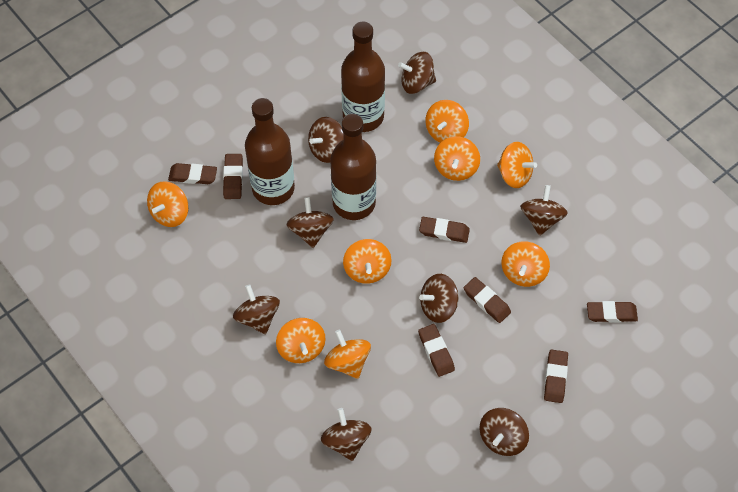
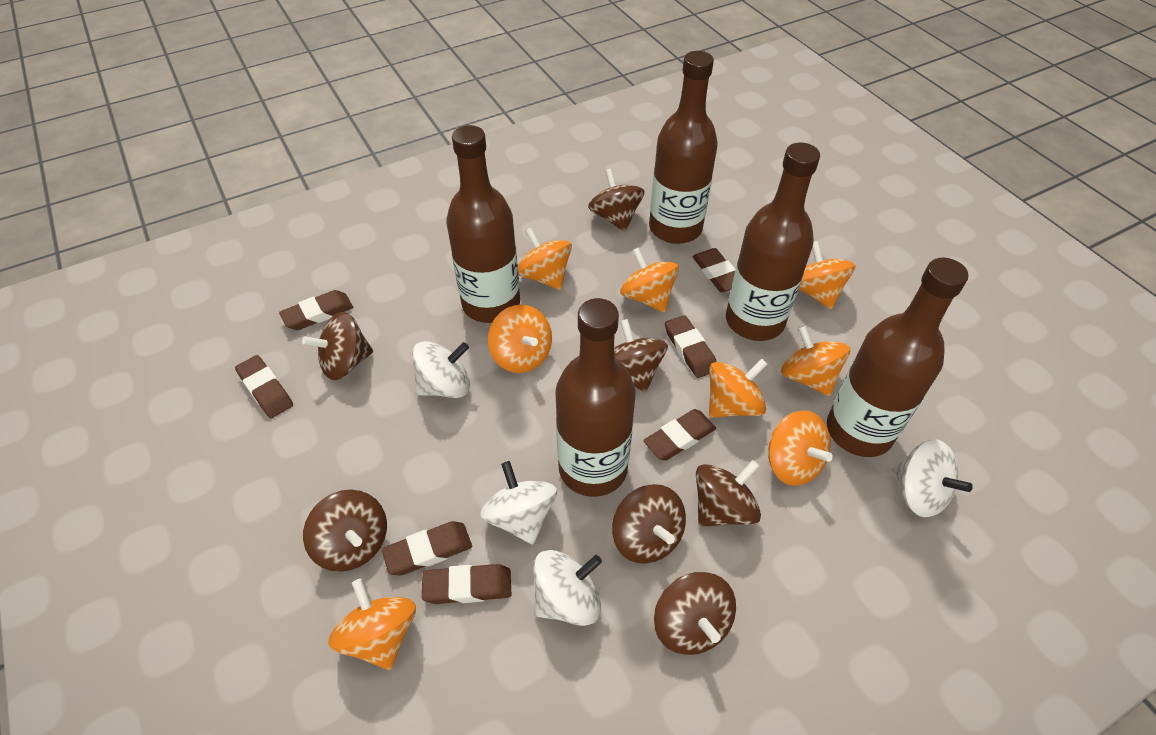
brown bottle: 3 -> 5
brown spinning top: 8 -> 7
white spinning top: 0 -> 4

